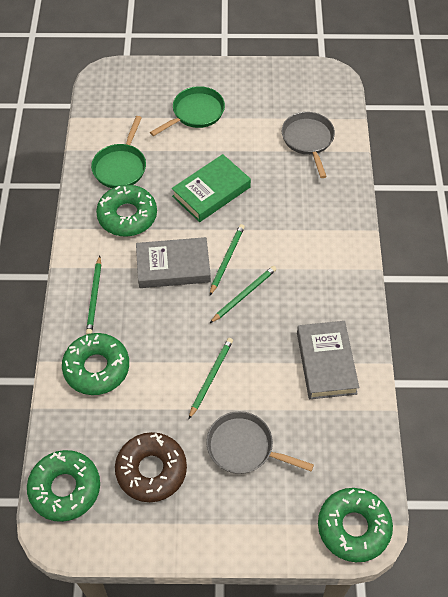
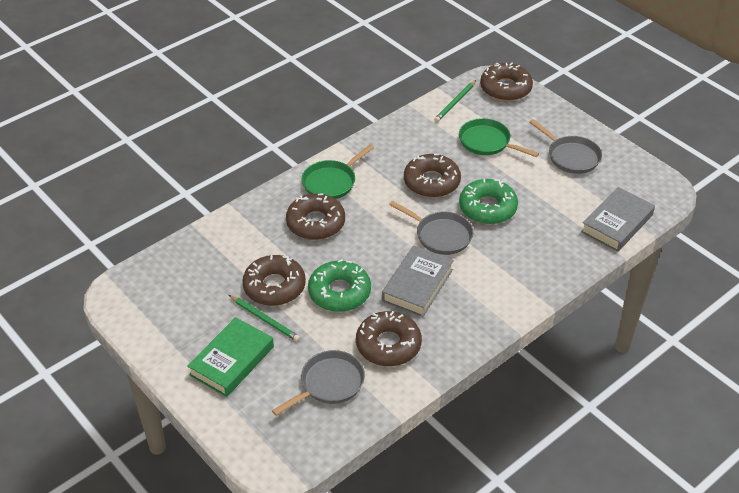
brown donut: 1 -> 5
green donut: 4 -> 2
green pencil: 4 -> 2
grey pan: 2 -> 3

